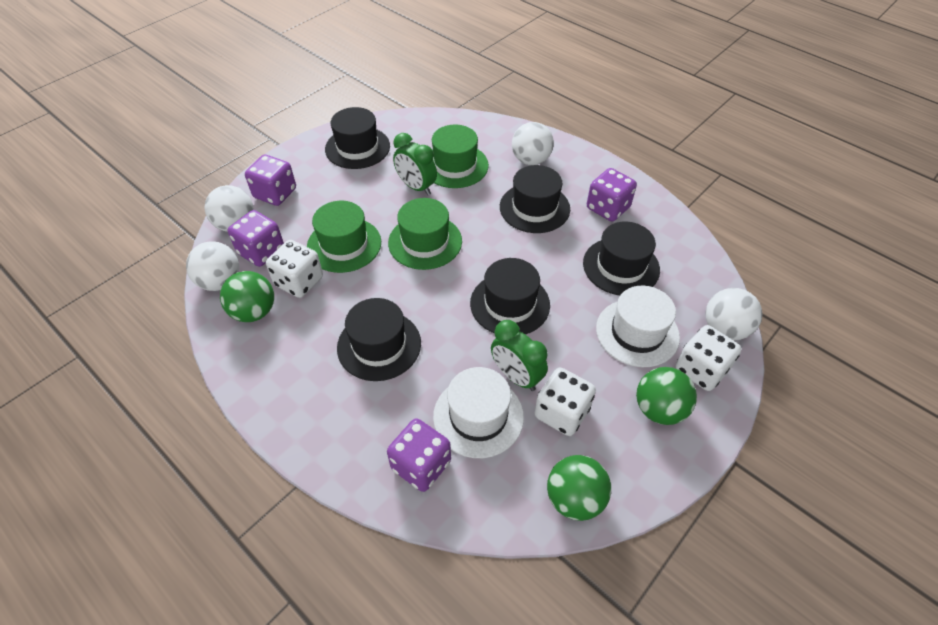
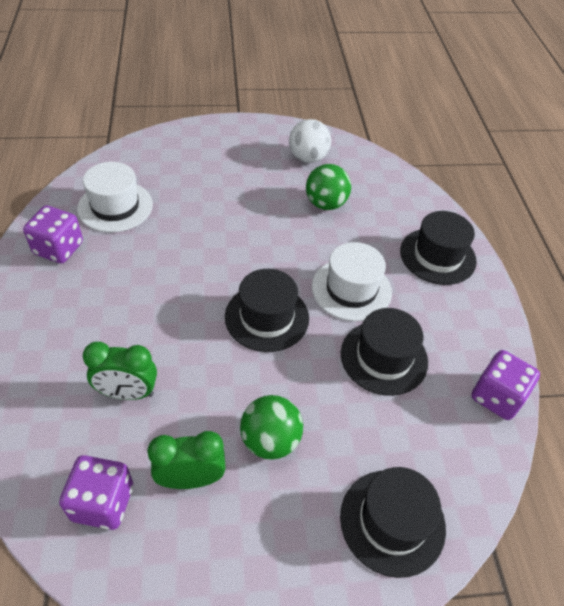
black hat: 5 -> 4
green ball: 3 -> 2
green hat: 3 -> 0
purple dice: 4 -> 3
white ball: 4 -> 1
white dice: 3 -> 0

